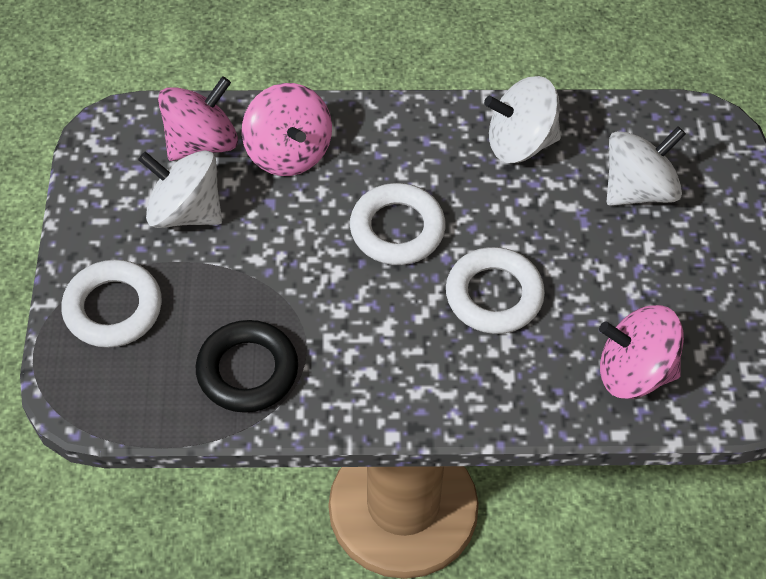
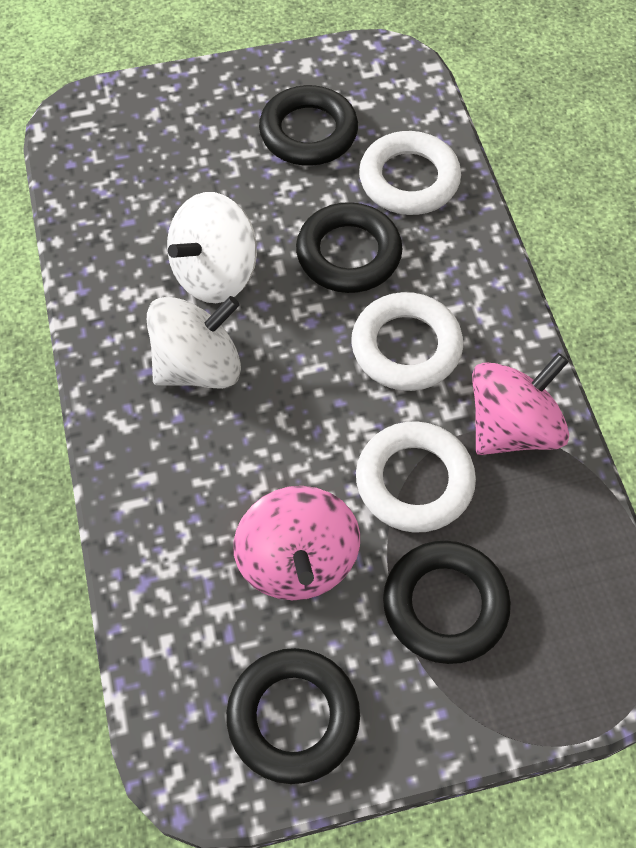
black ring: 1 -> 4
pink spinning top: 3 -> 2
white spinning top: 3 -> 2

